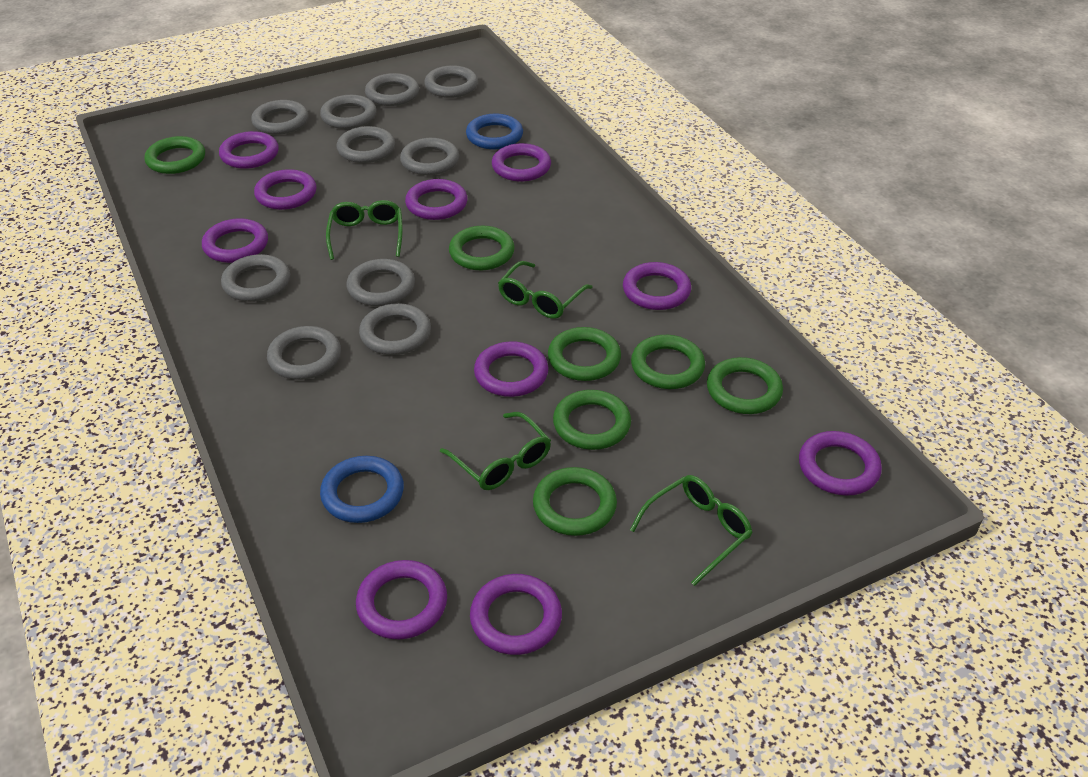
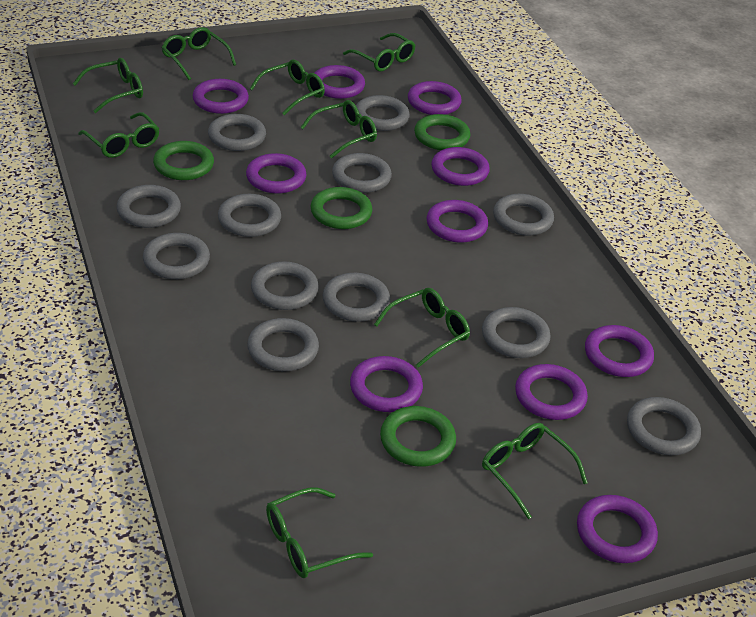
blue ring: 2 -> 0
green glasses: 4 -> 9
green ring: 7 -> 4
grey ring: 10 -> 12

